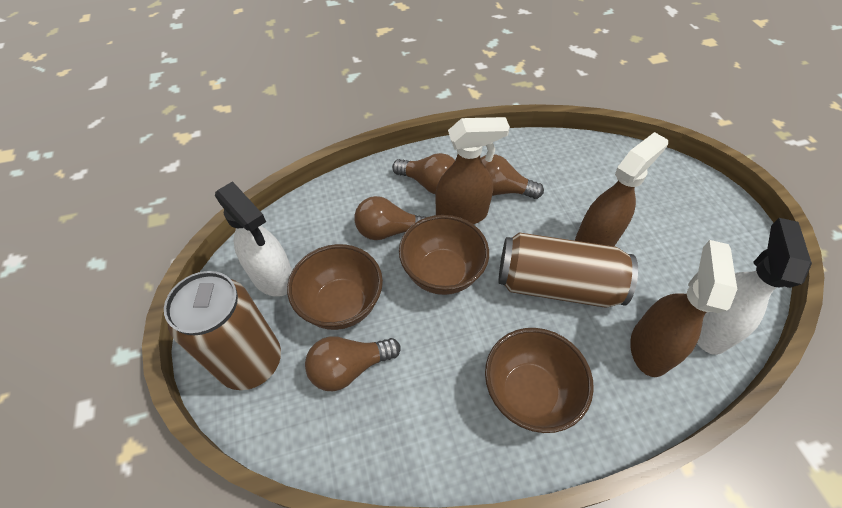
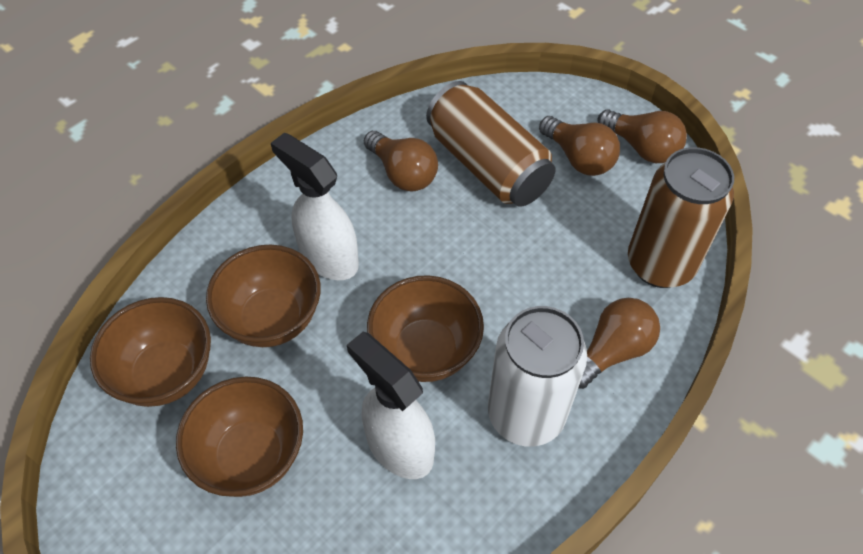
brown bowl: 3 -> 4
brown spray bottle: 3 -> 0
white can: 0 -> 1

